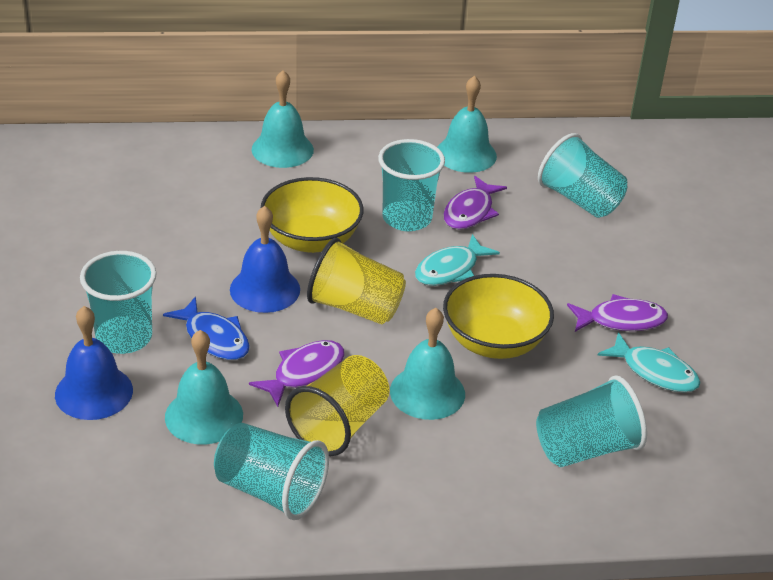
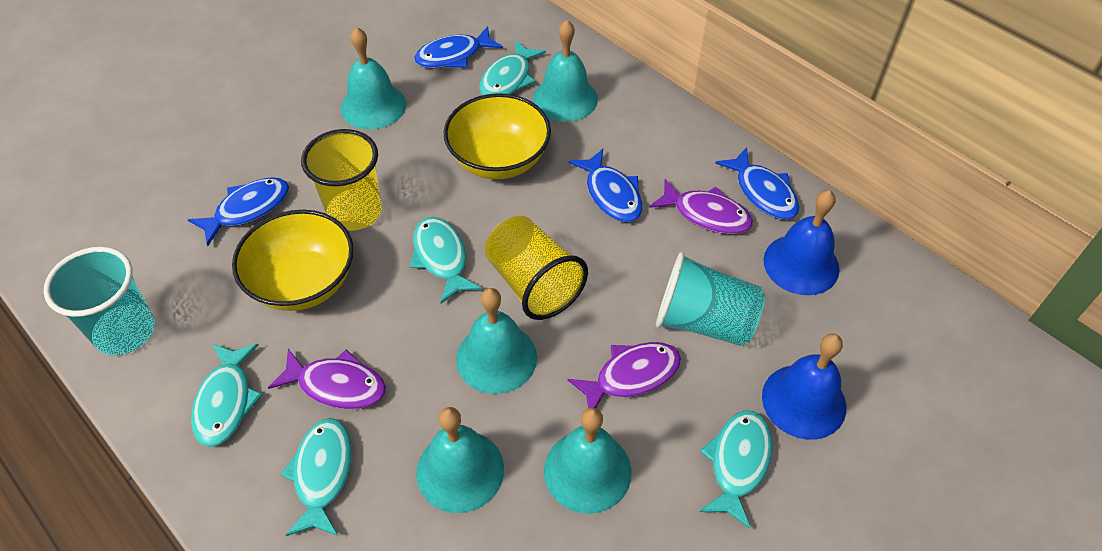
blue fish: 1 -> 4
turquoise bell: 4 -> 5
turquoise cup: 5 -> 2
turquoise fish: 2 -> 5

